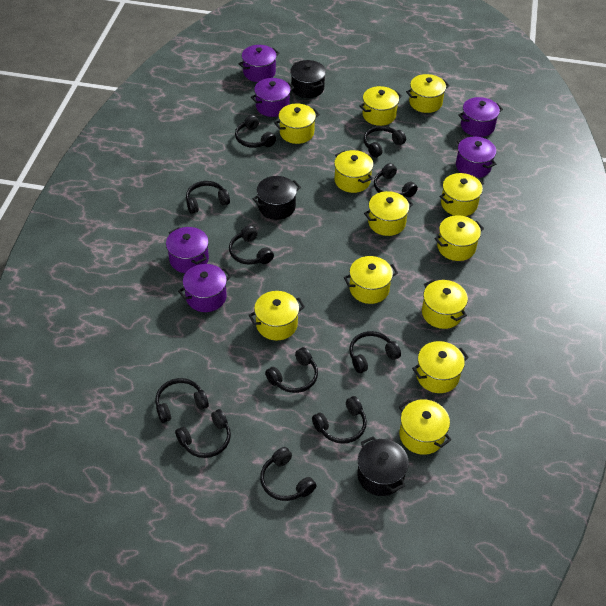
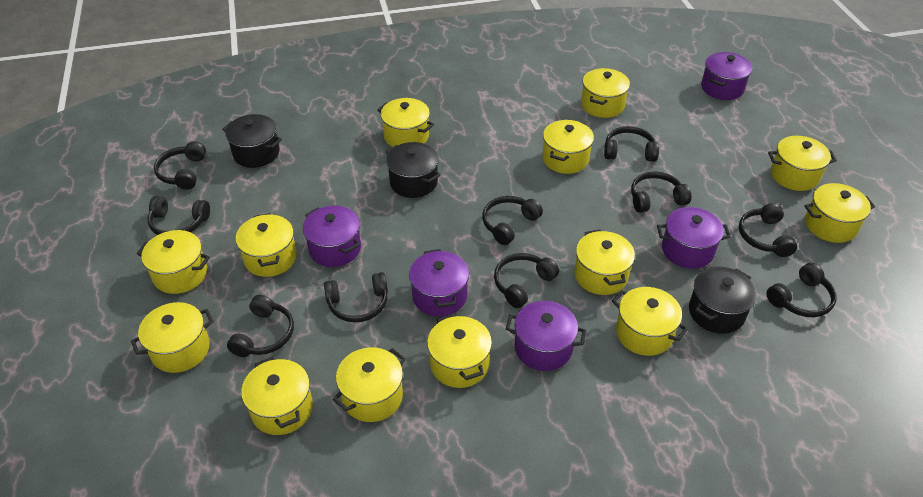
black headphones: 11 -> 10
purple pot: 6 -> 5
yellow pot: 12 -> 13

